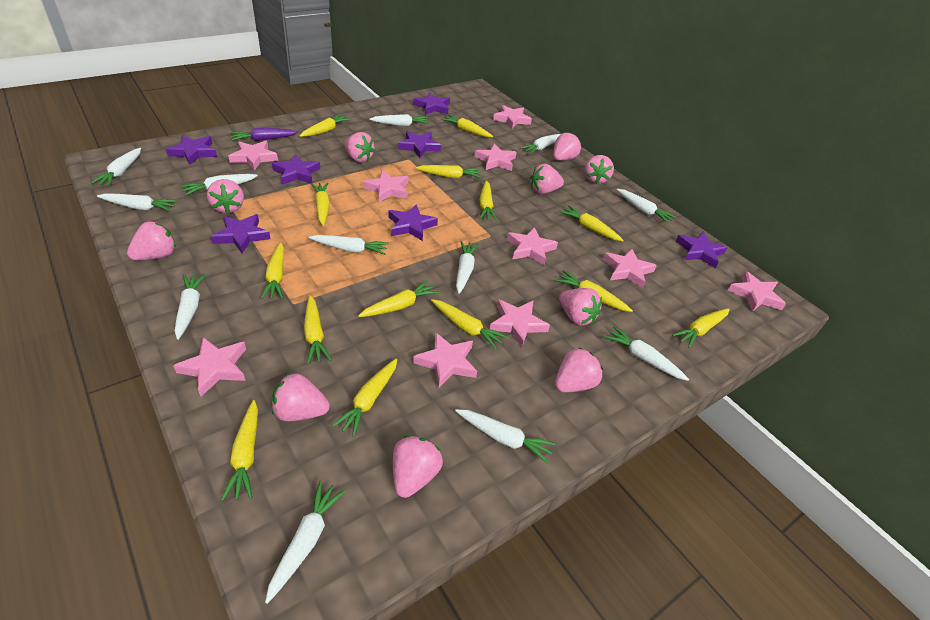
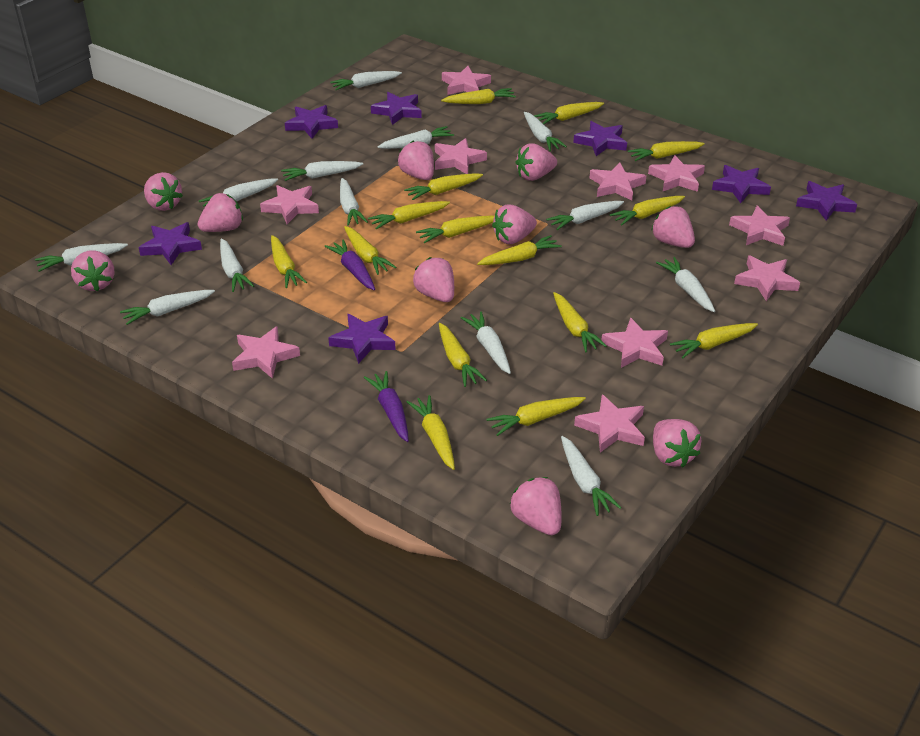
purple carrot: 1 -> 2
white carrot: 12 -> 13
yellow carrot: 14 -> 15

